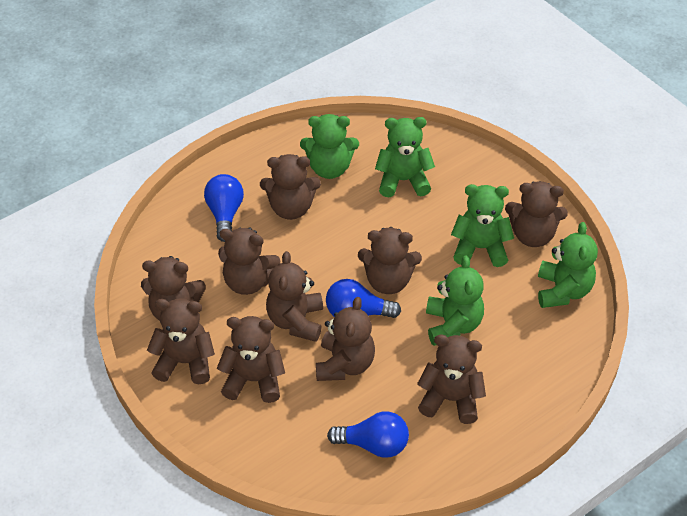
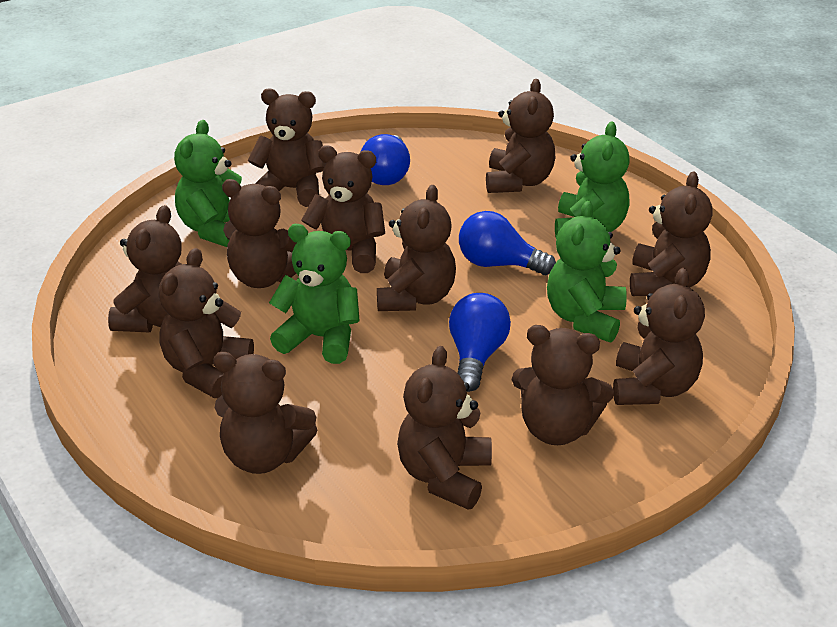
brown teddy bear: 10 -> 12
green teddy bear: 5 -> 4

